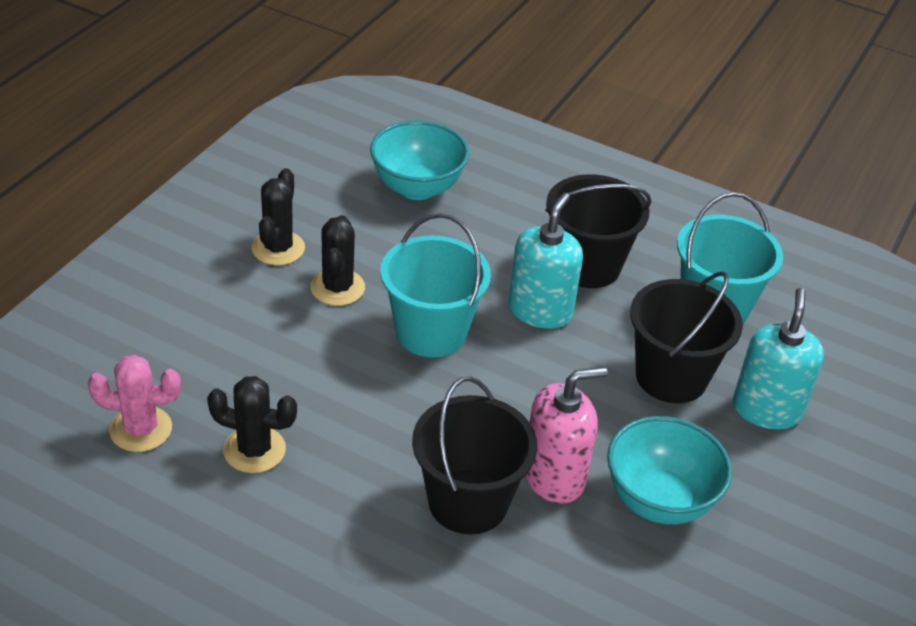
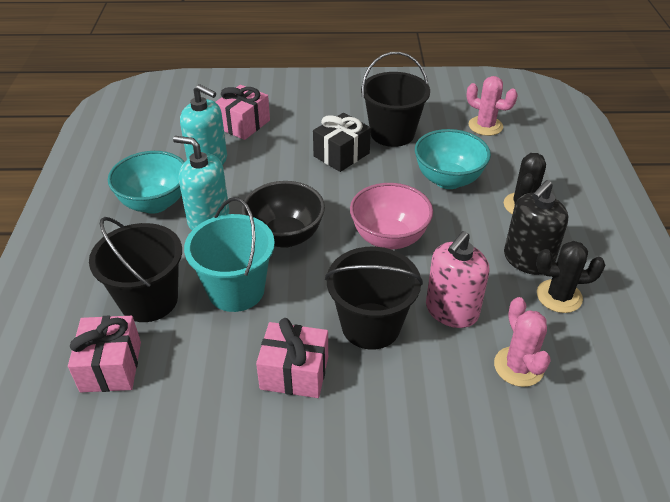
black bowl: 0 -> 1
black cactus: 3 -> 2
black gift: 0 -> 1
black soap dispenser: 0 -> 1
pink bowl: 0 -> 1
pink cactus: 1 -> 2
pink gift: 0 -> 3
turquoise bucket: 2 -> 1

